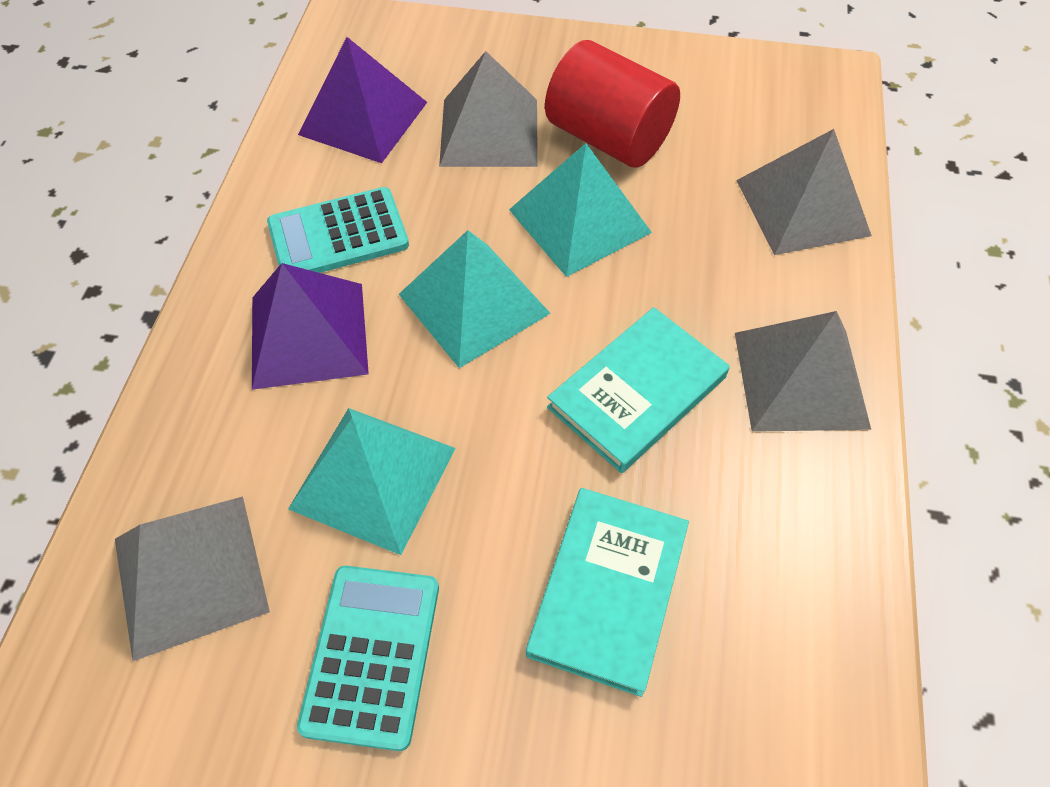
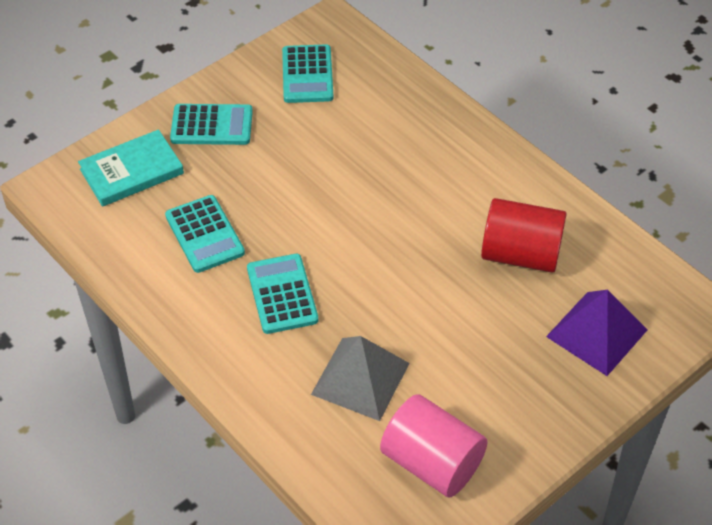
grey pyramid: 4 -> 1
pink cylinder: 0 -> 1
purple pyramid: 2 -> 1
turquoise book: 2 -> 1
turquoise calculator: 2 -> 4
turquoise pyramid: 3 -> 0

